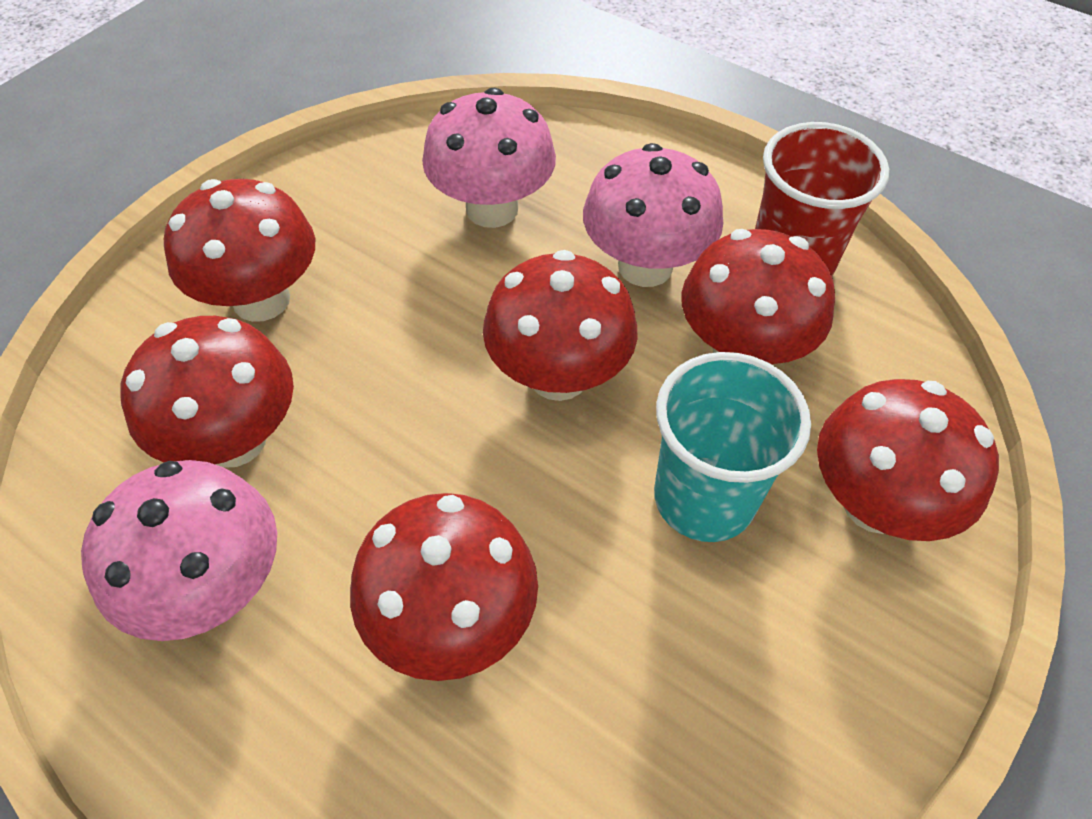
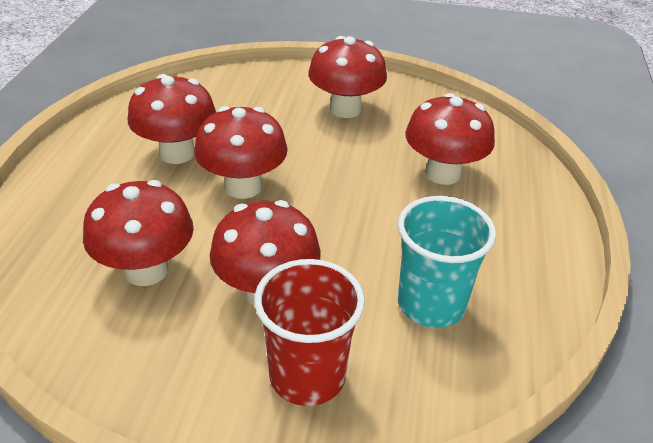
pink mushroom: 3 -> 0

